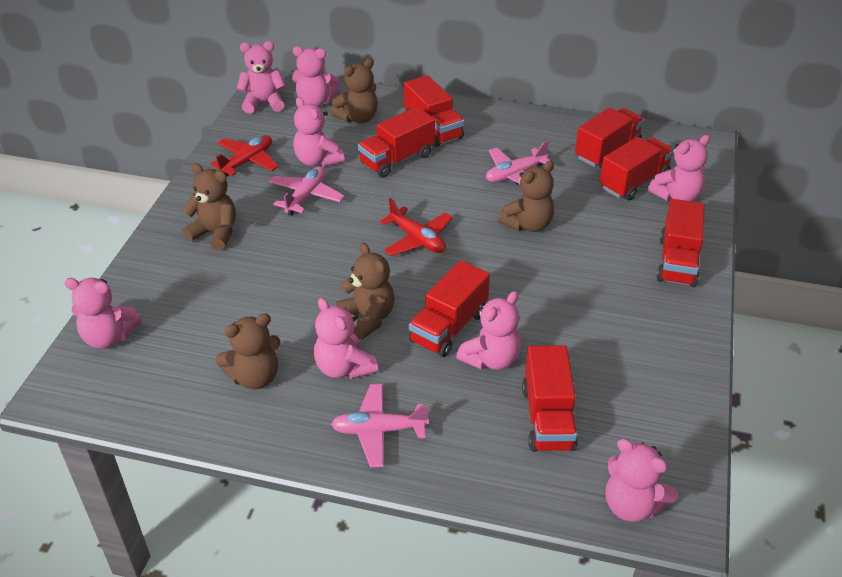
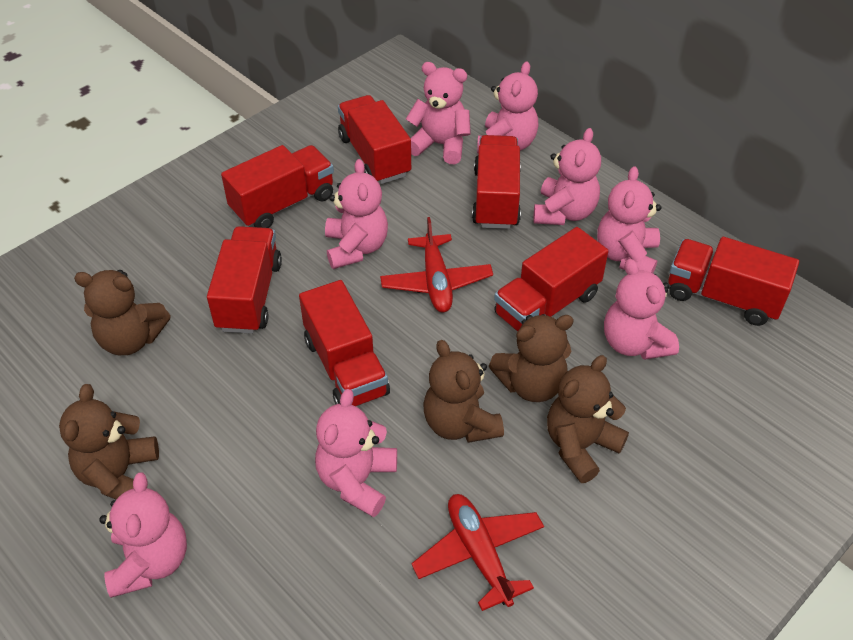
pink plane: 3 -> 0

